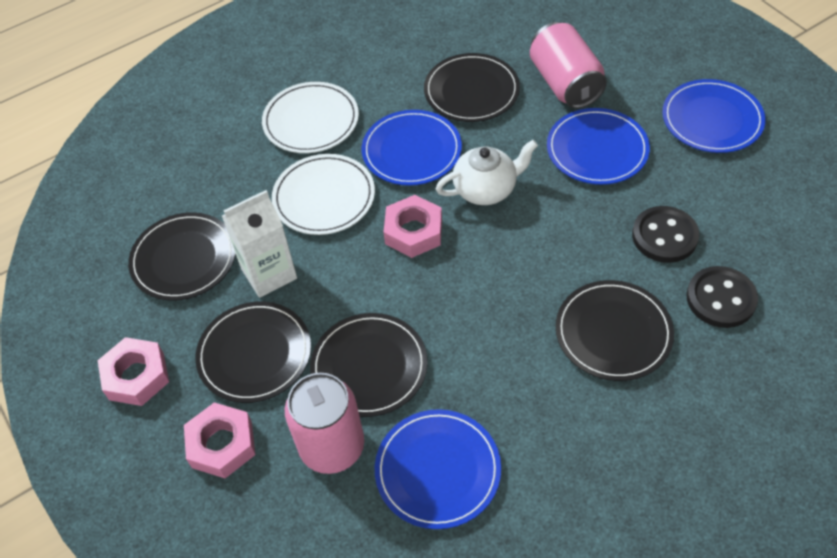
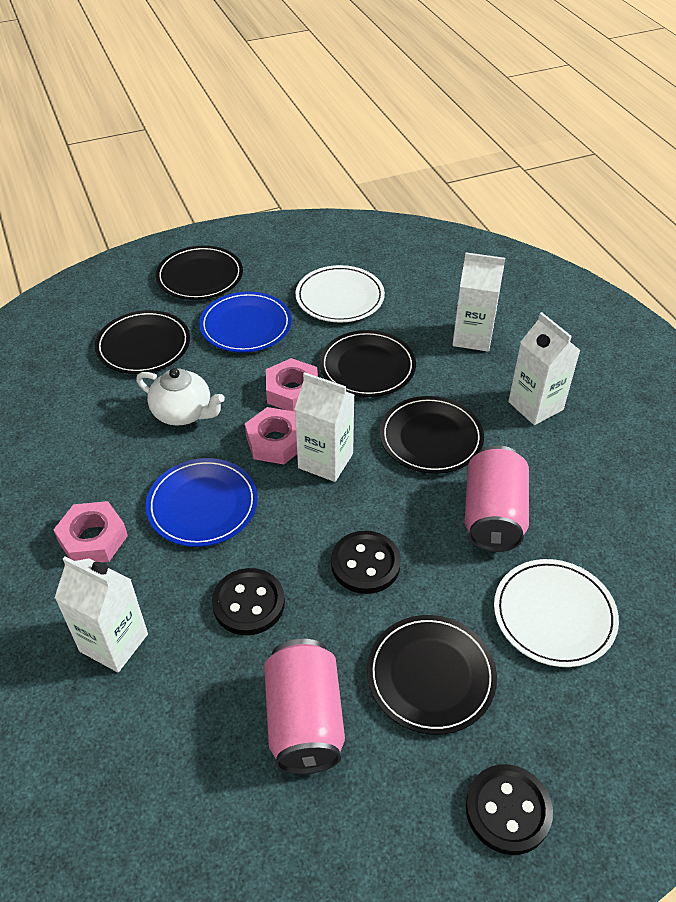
black button: 2 -> 3
blue plate: 4 -> 2
white carton: 1 -> 4

